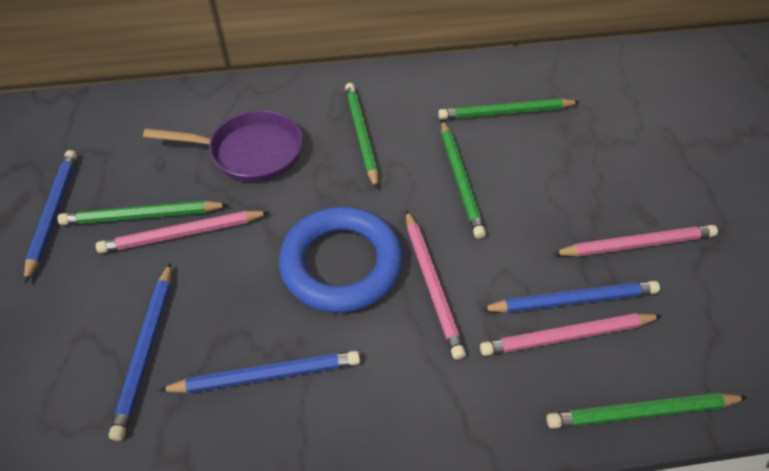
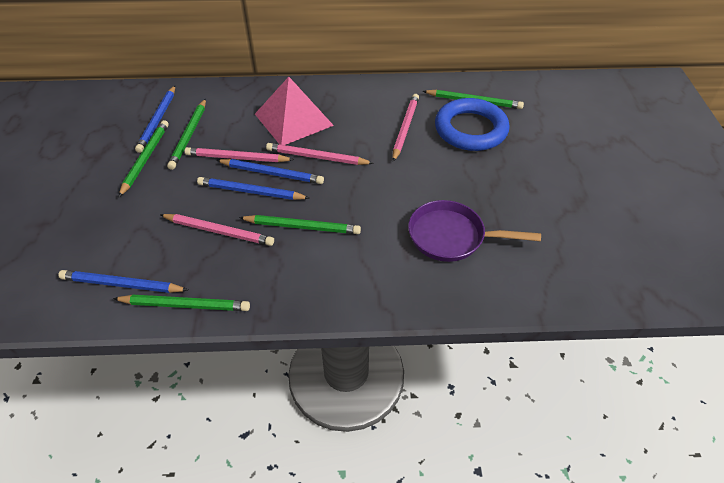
pink pyramid: 0 -> 1

